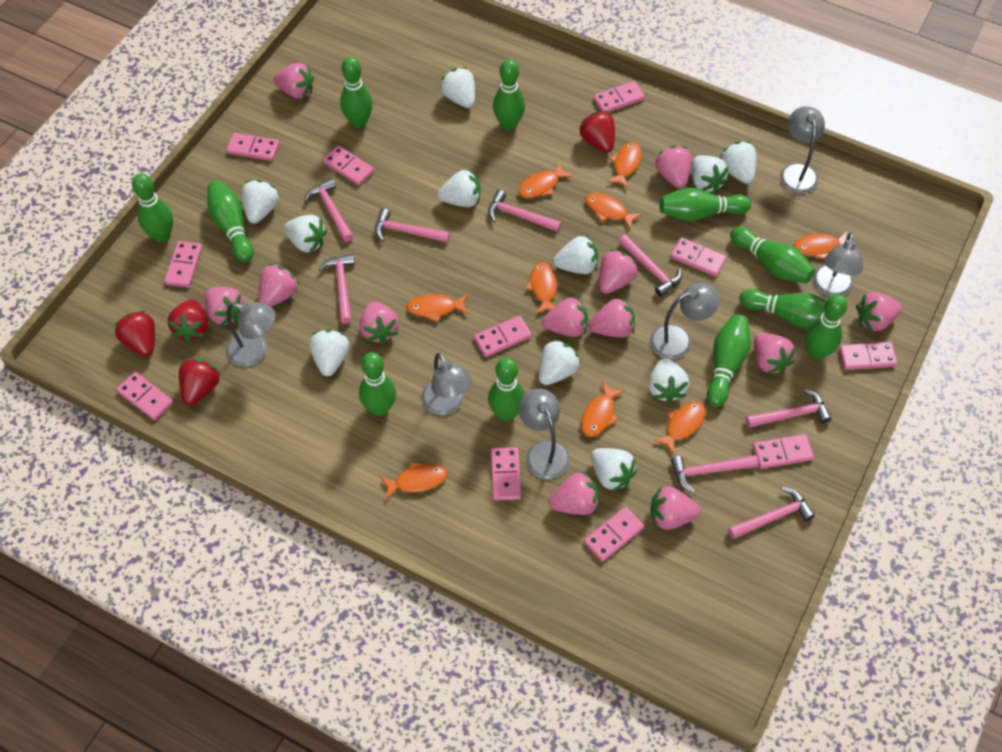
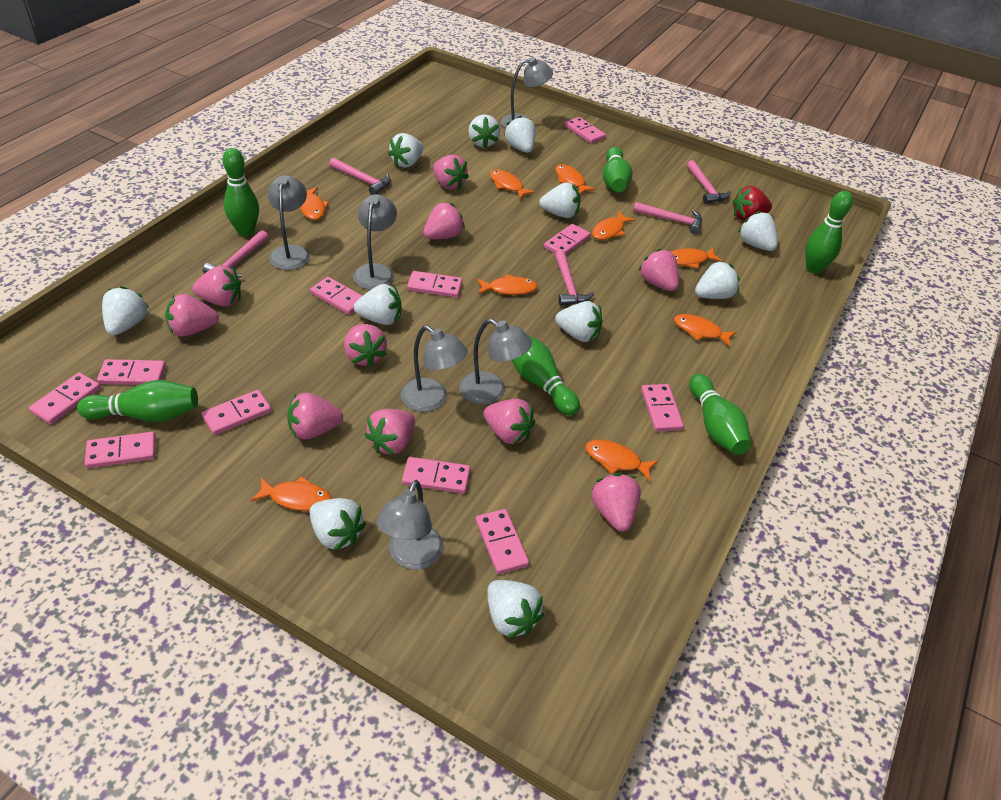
green bowling pin: 11 -> 6
pink hammer: 8 -> 5
pink strawberry: 12 -> 10
red strawberry: 4 -> 1

